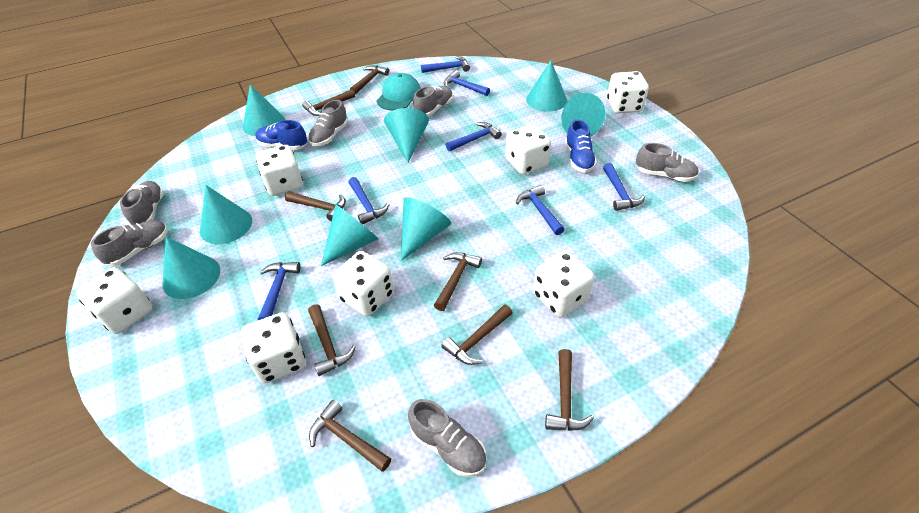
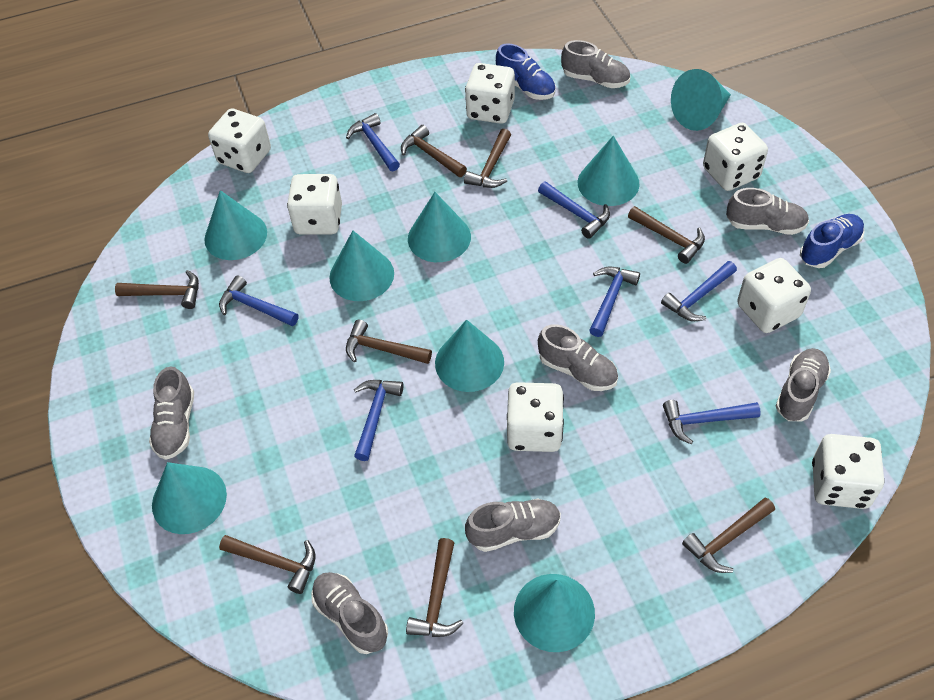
grey shoe: 6 -> 7
turquoise cap: 1 -> 0

